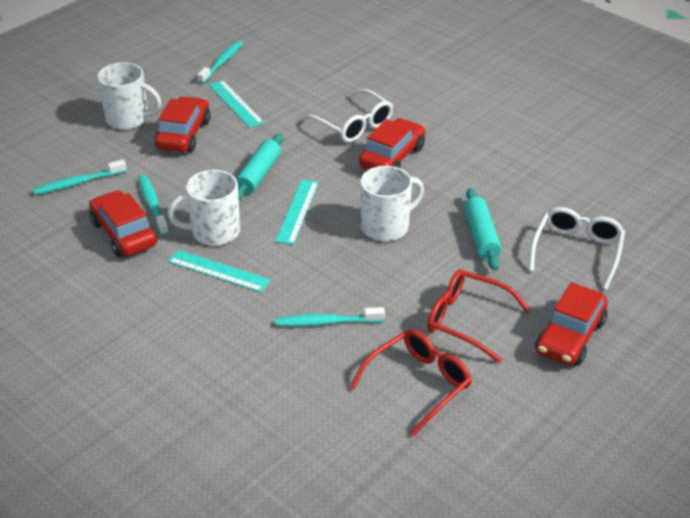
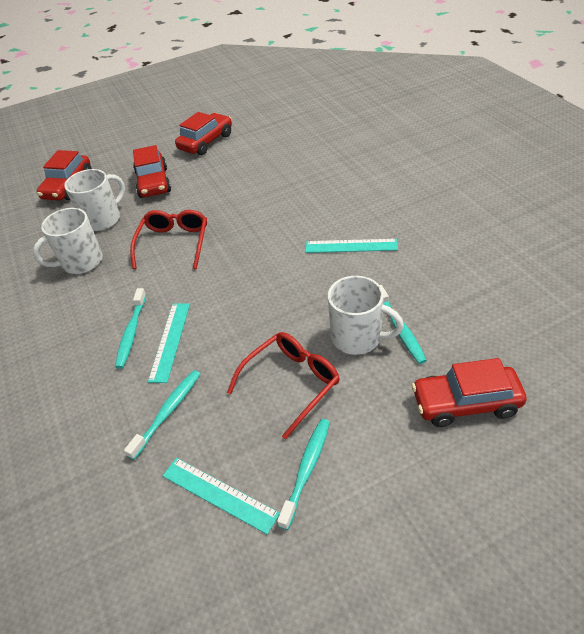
turquoise rolling pin: 2 -> 0
white glasses: 2 -> 0

